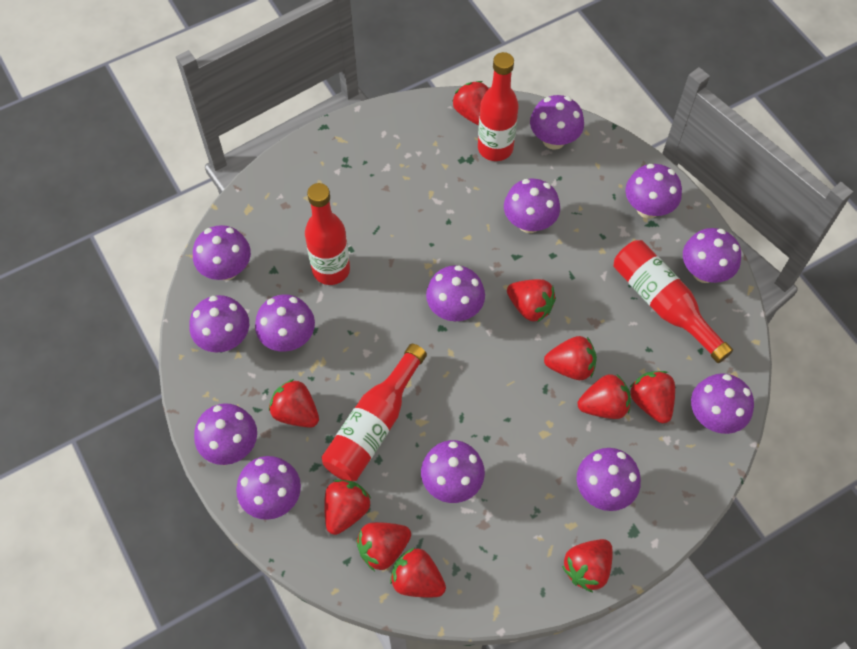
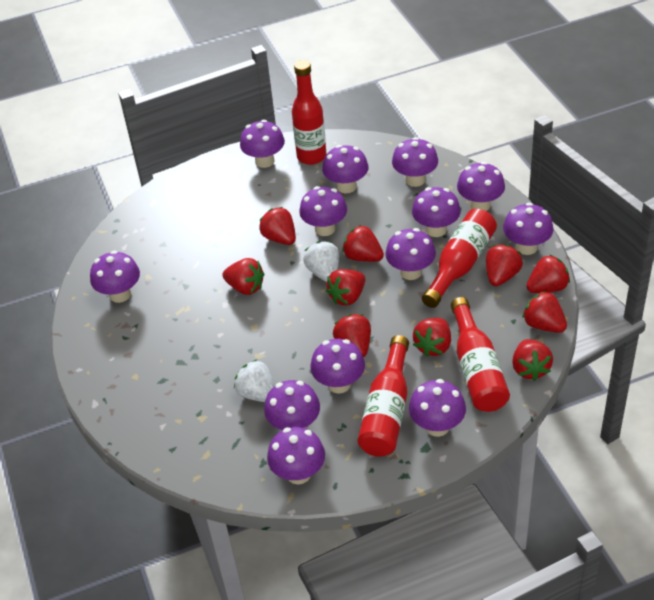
white strawberry: 0 -> 2

